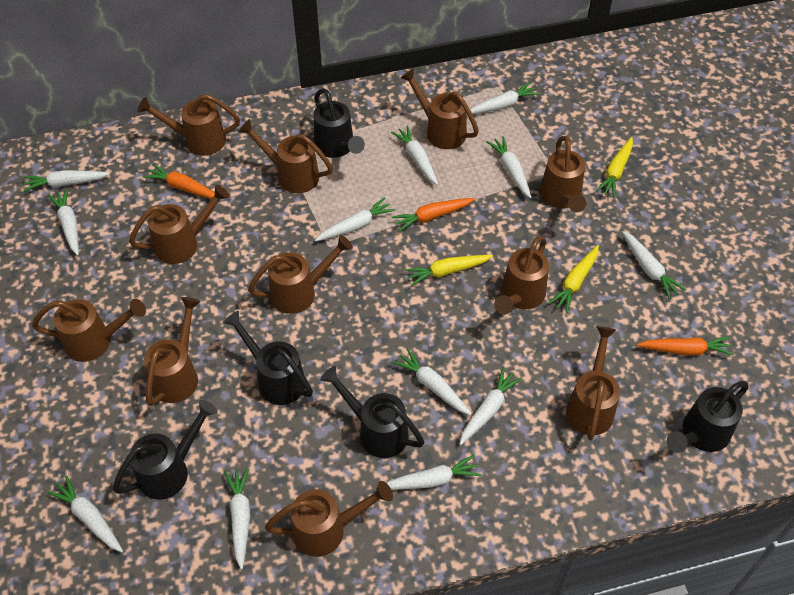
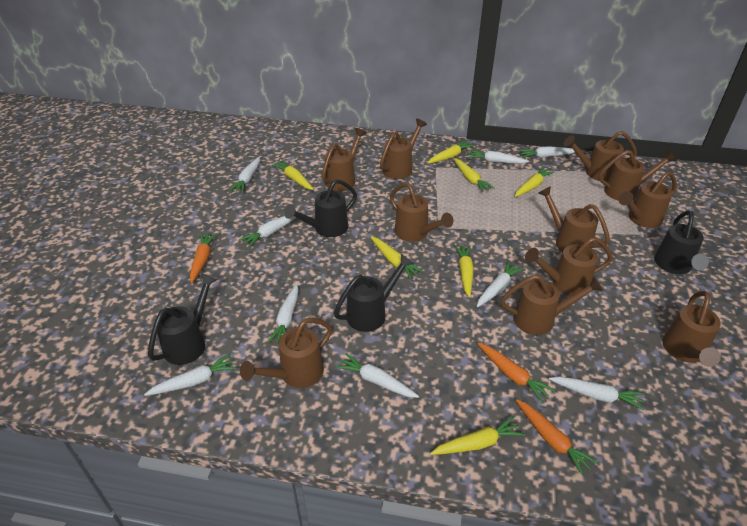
black watering can: 5 -> 4
white carrot: 12 -> 9
yellow carrot: 3 -> 7

